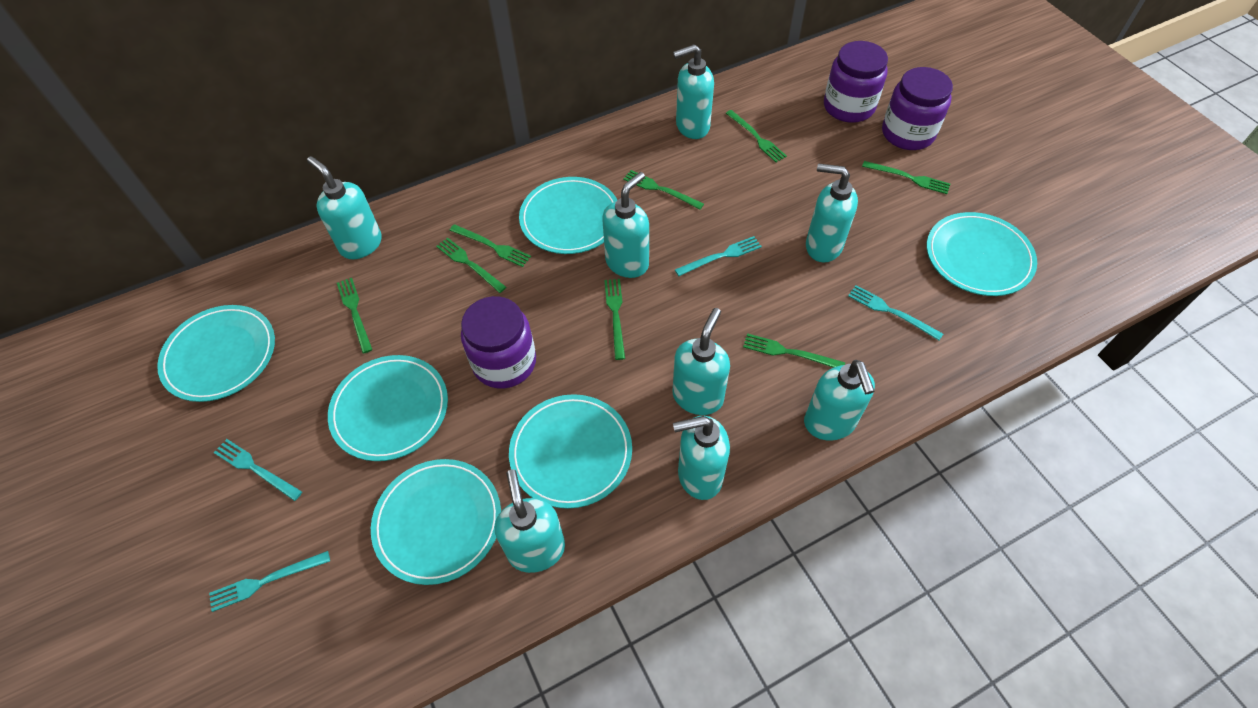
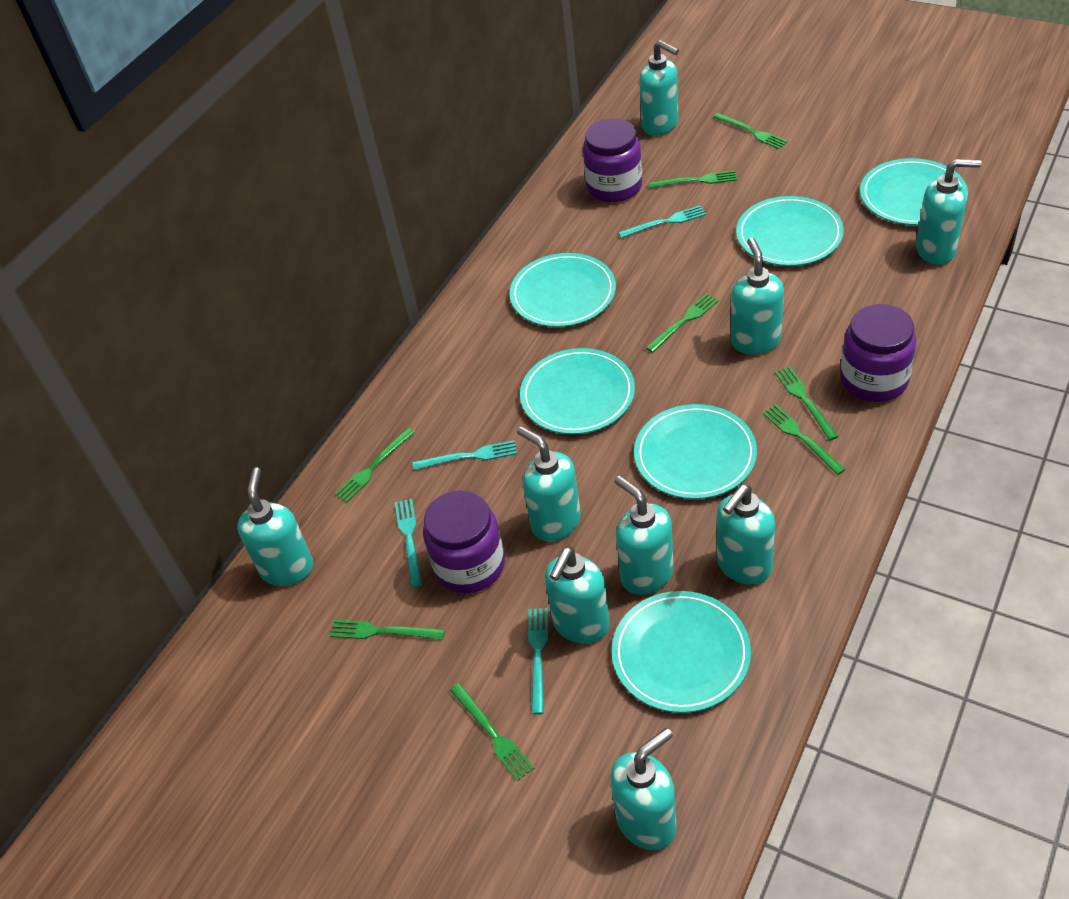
turquoise soap dispenser: 8 -> 9

